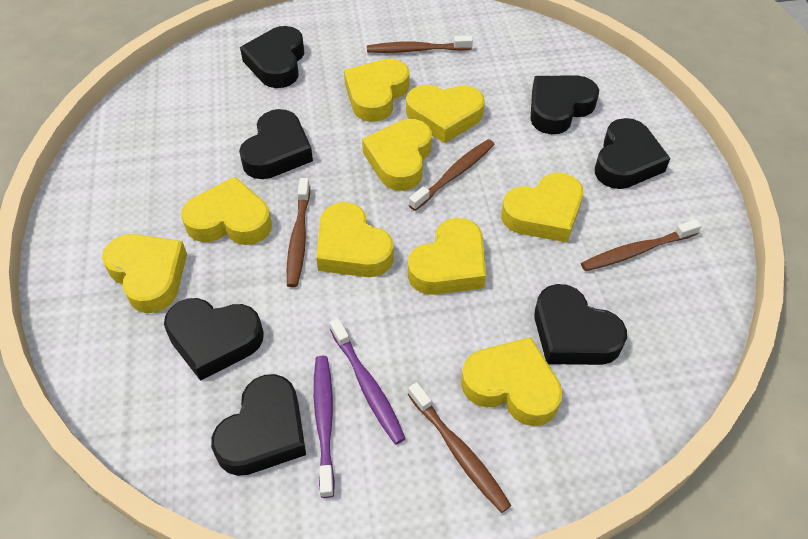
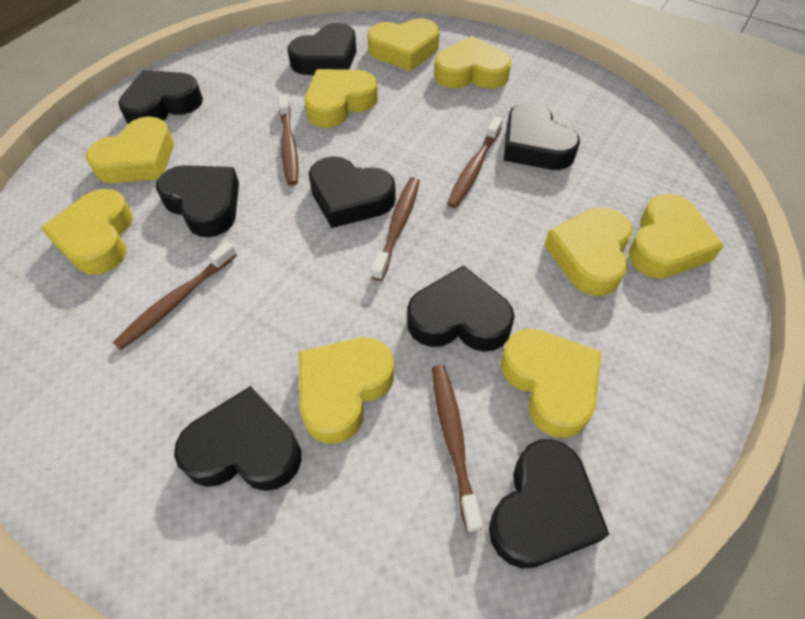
black heart: 7 -> 8
purple toothbrush: 2 -> 0

